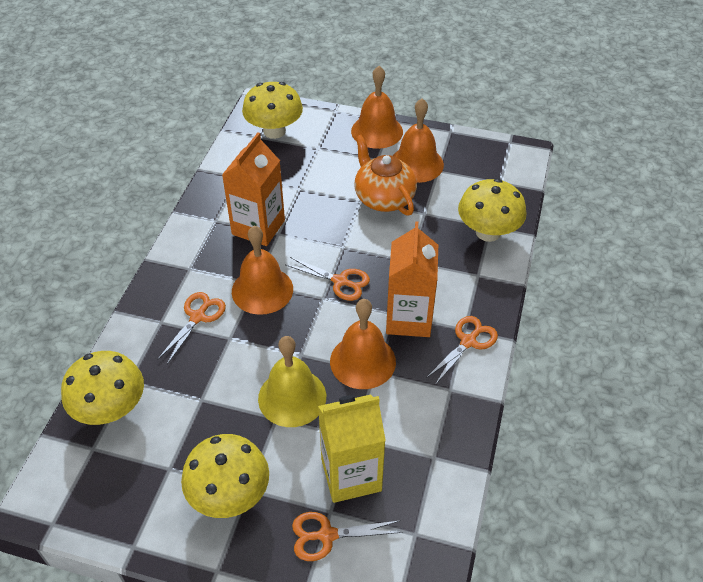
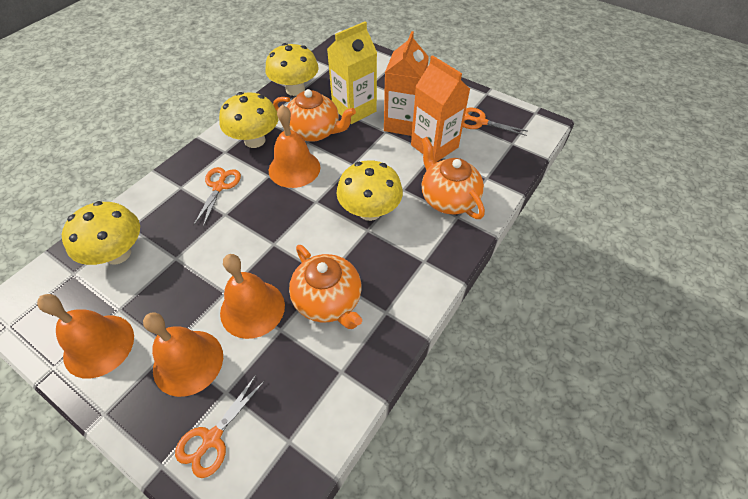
orange scissors: 4 -> 3
orange teapot: 1 -> 3
yellow bell: 1 -> 0

